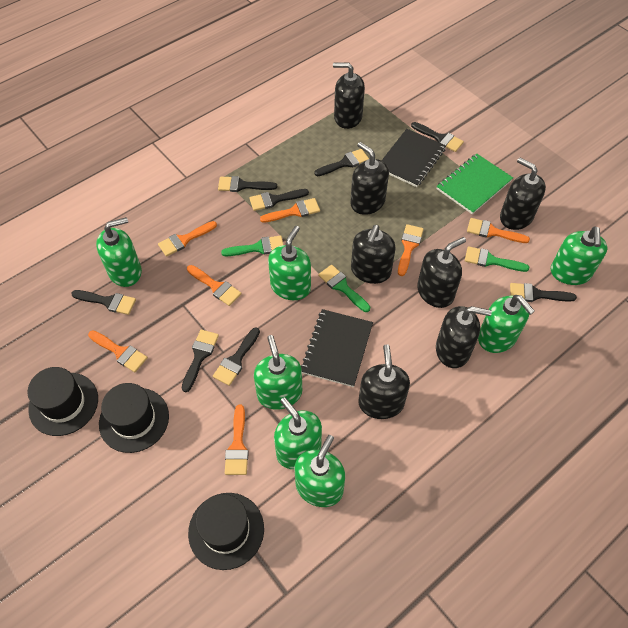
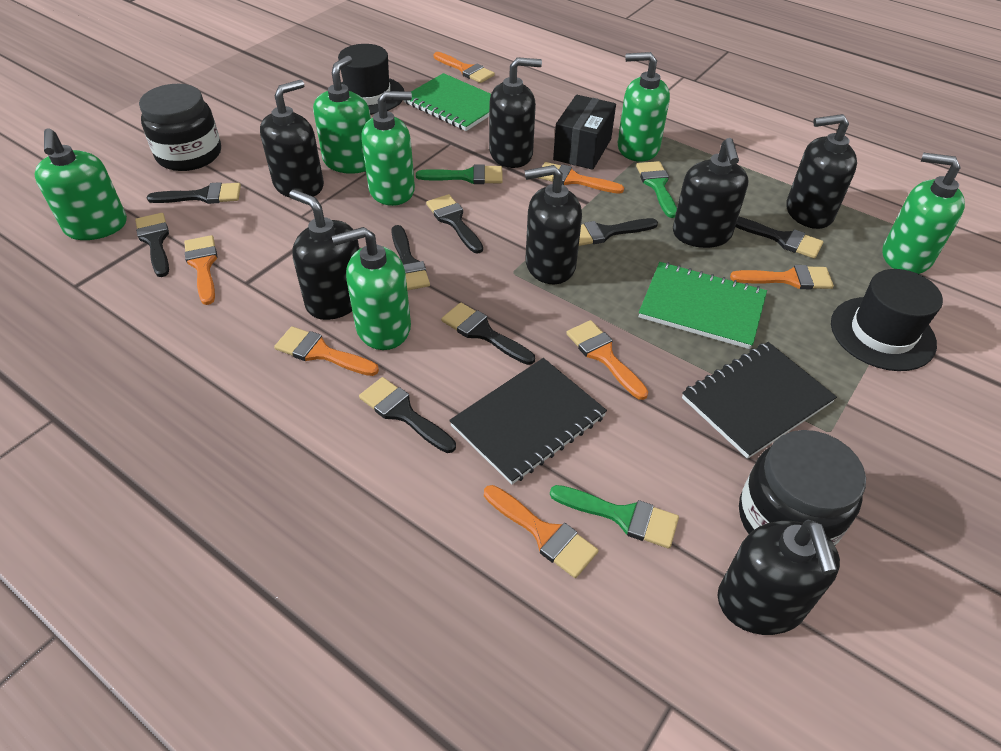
black box: 0 -> 1
black hat: 3 -> 2
black jar: 0 -> 2
green notebook: 1 -> 2
green soap dispenser: 7 -> 6

